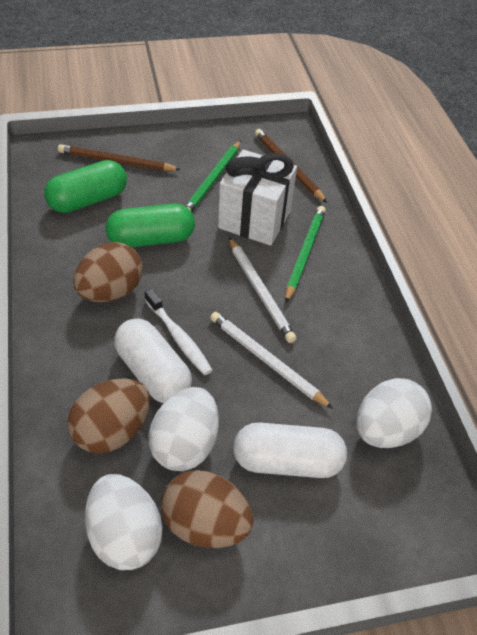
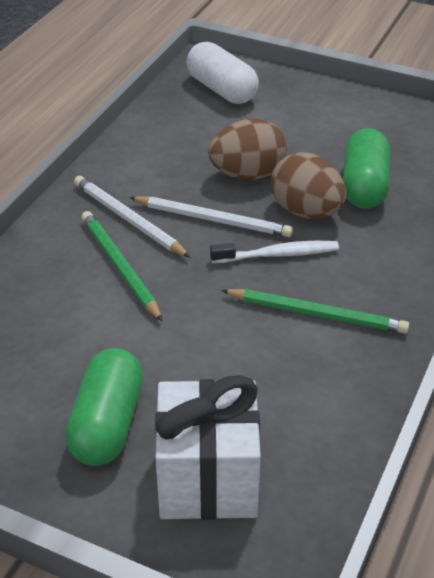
brown egg: 3 -> 2
brown pencil: 2 -> 0
white capsule: 2 -> 1
white egg: 3 -> 0

